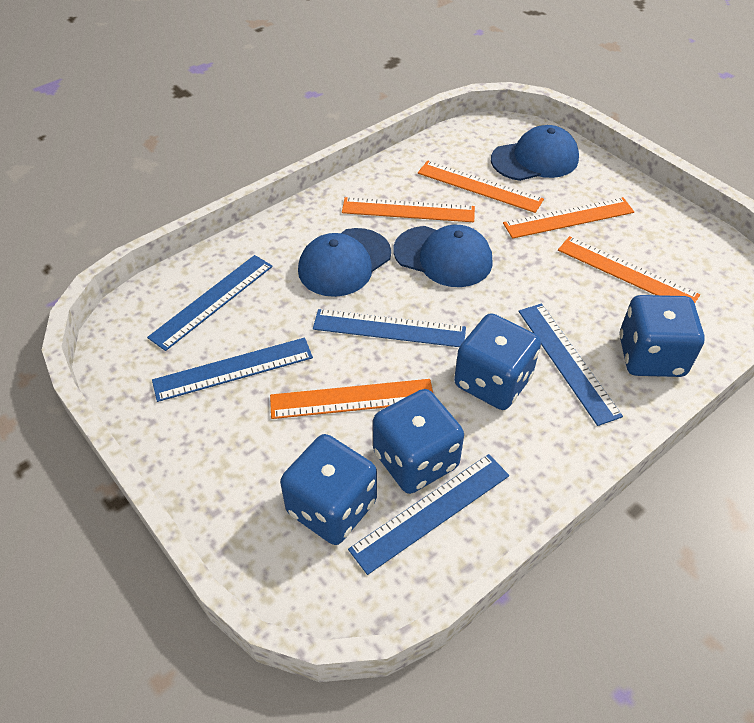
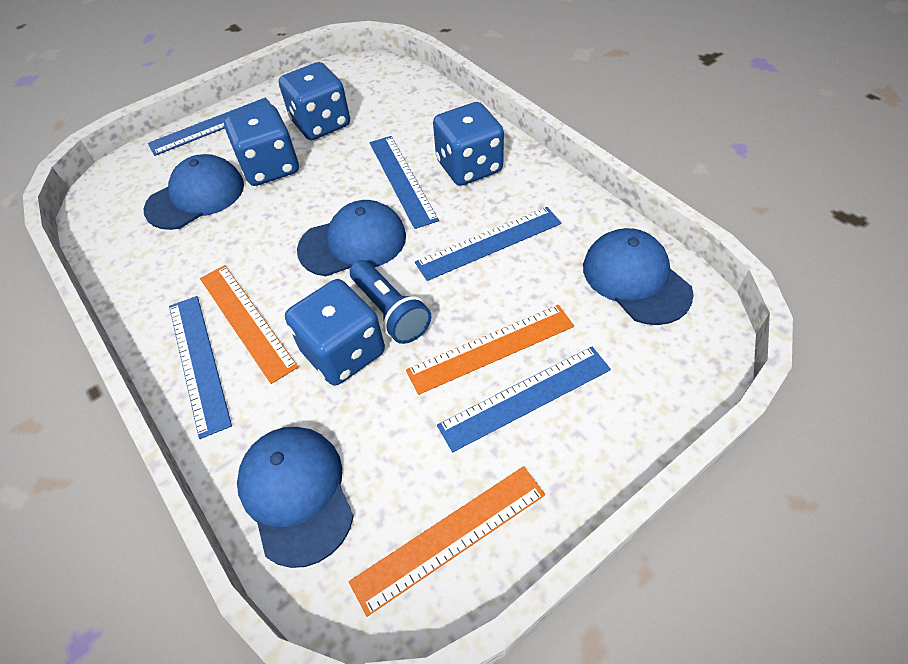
blue cap: 3 -> 4
blue flashlight: 0 -> 1
orange ruler: 5 -> 3

